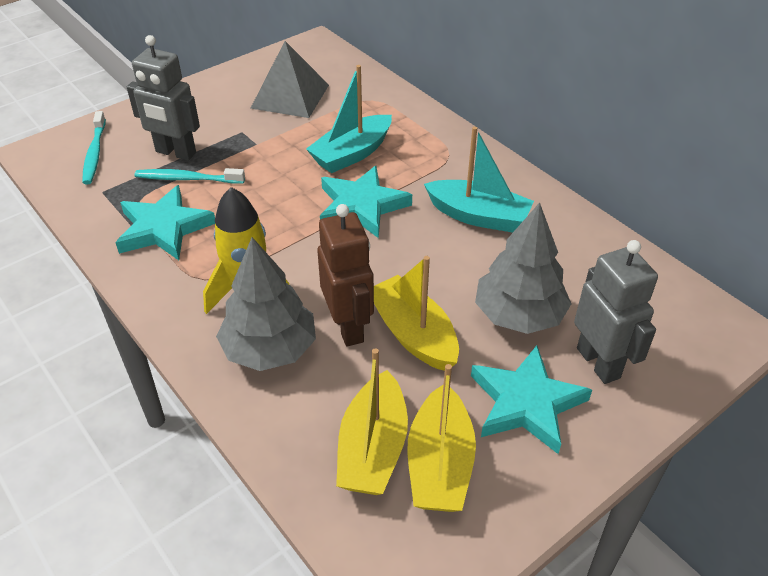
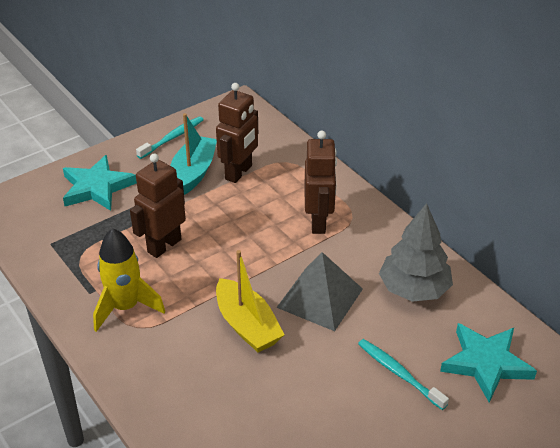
brown robot: 1 -> 3
grey robot: 2 -> 0
grey tree: 2 -> 1
turquoise boat: 2 -> 1
turquoise star: 3 -> 2
yellow boat: 3 -> 1

